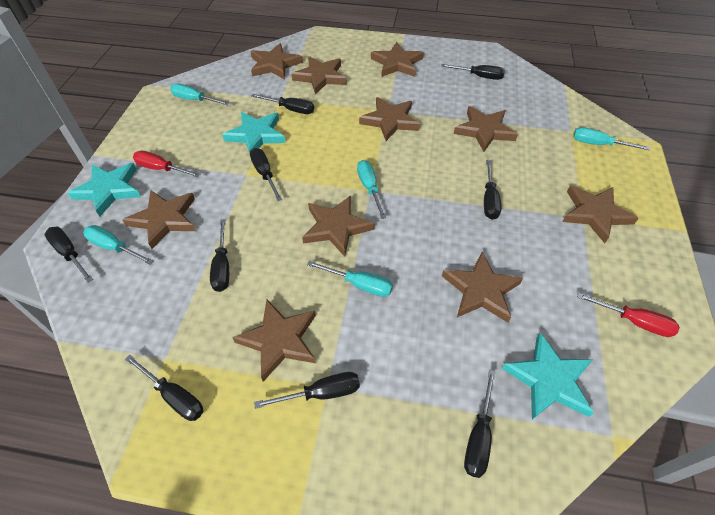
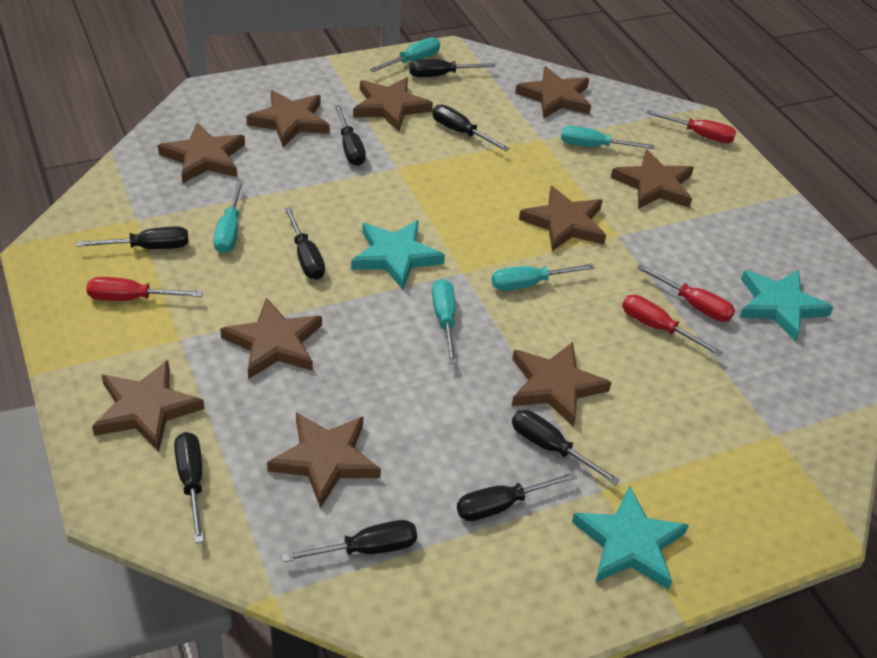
red screwdriver: 2 -> 4

